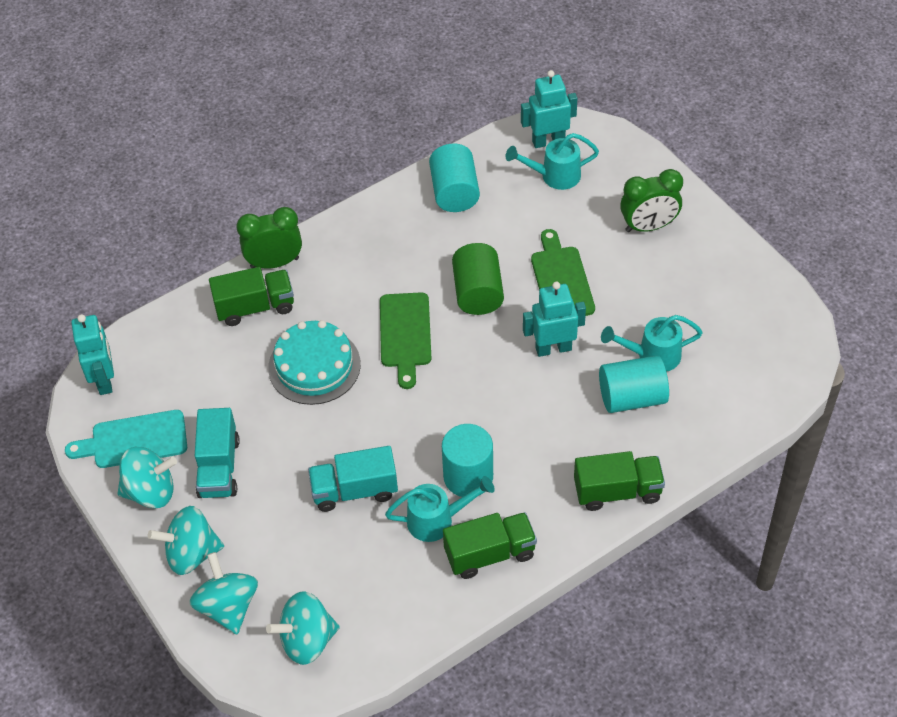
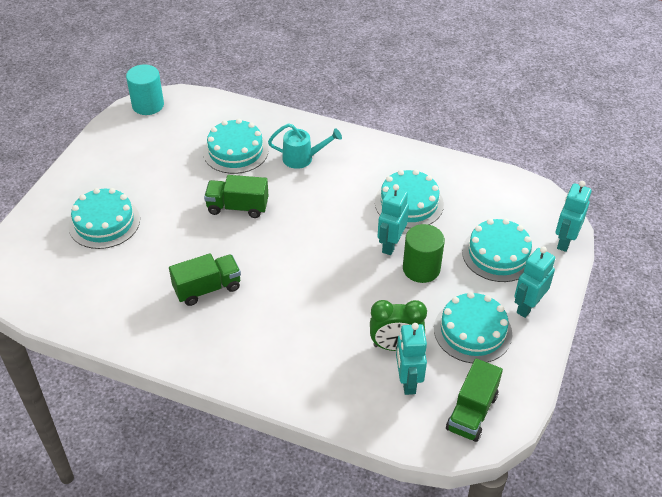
green clock: 2 -> 1
green cutting board: 2 -> 0
turquoise cake: 1 -> 5
turquoise cutting board: 1 -> 0
turquoise cylinder: 3 -> 1
turquoise robot: 3 -> 4
turquoise spinning top: 4 -> 0
turquoise truck: 2 -> 0
turquoise watering can: 3 -> 1

